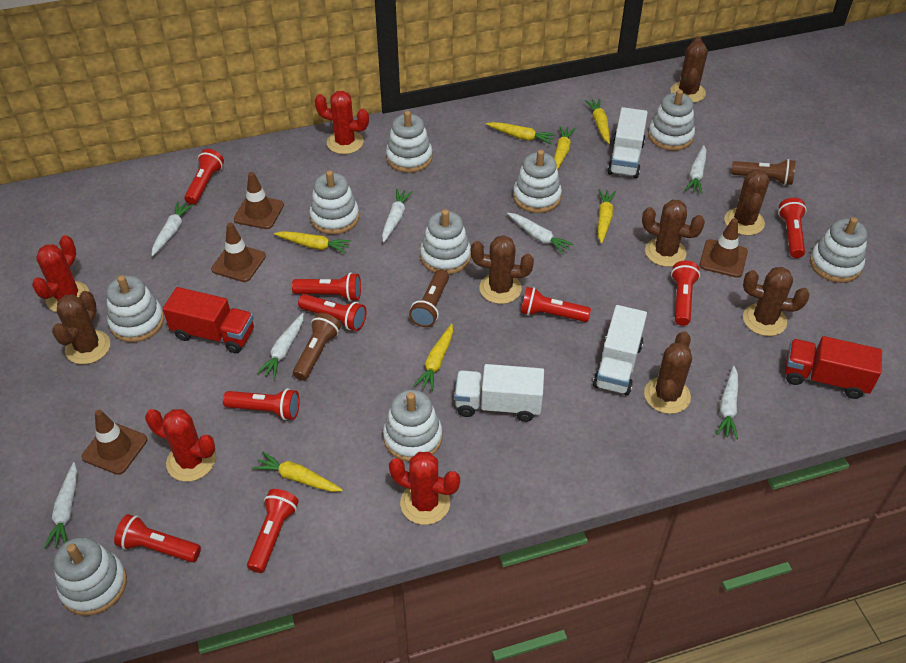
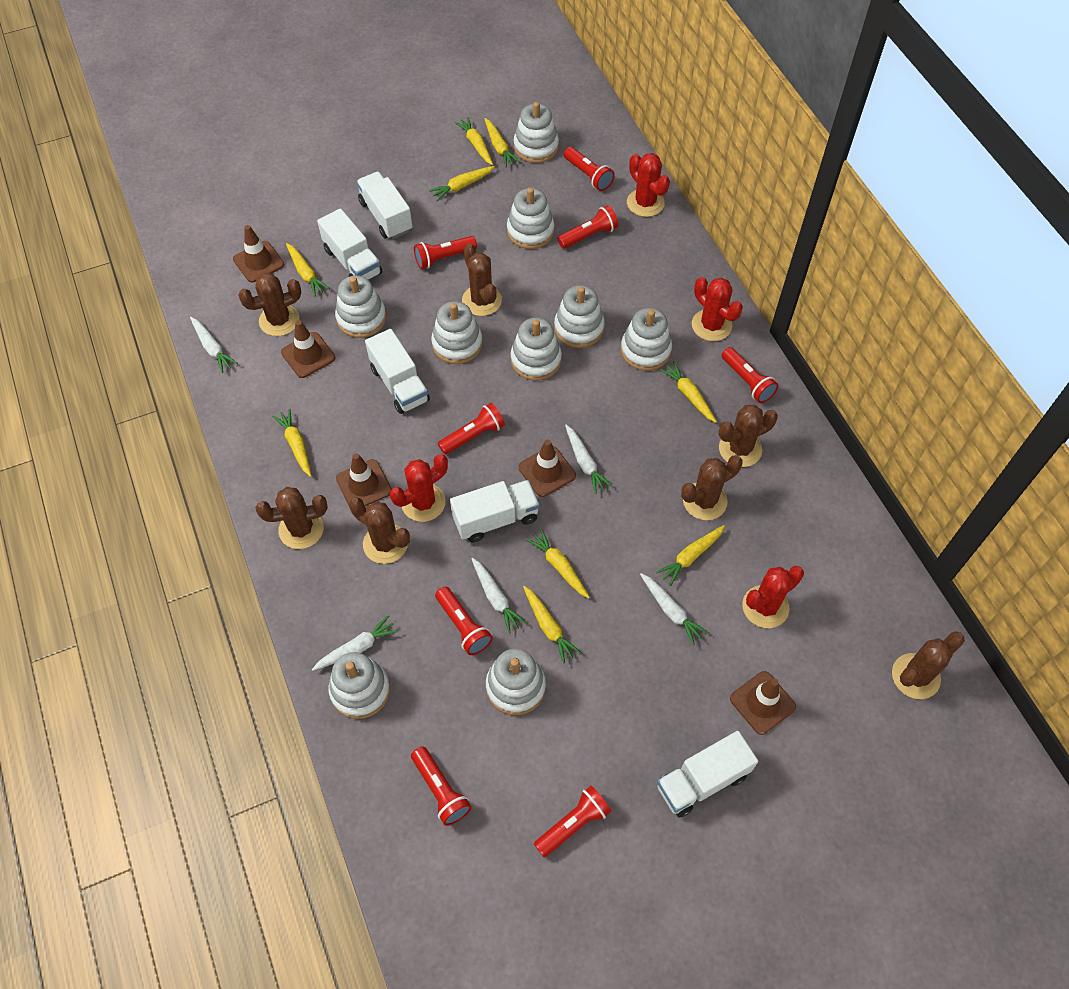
brown flashlight: 3 -> 0
brown traffic cone: 4 -> 5
red flashlight: 9 -> 8
red truck: 2 -> 0
white carrot: 7 -> 5
white truck: 3 -> 5
yellow carrot: 7 -> 9

